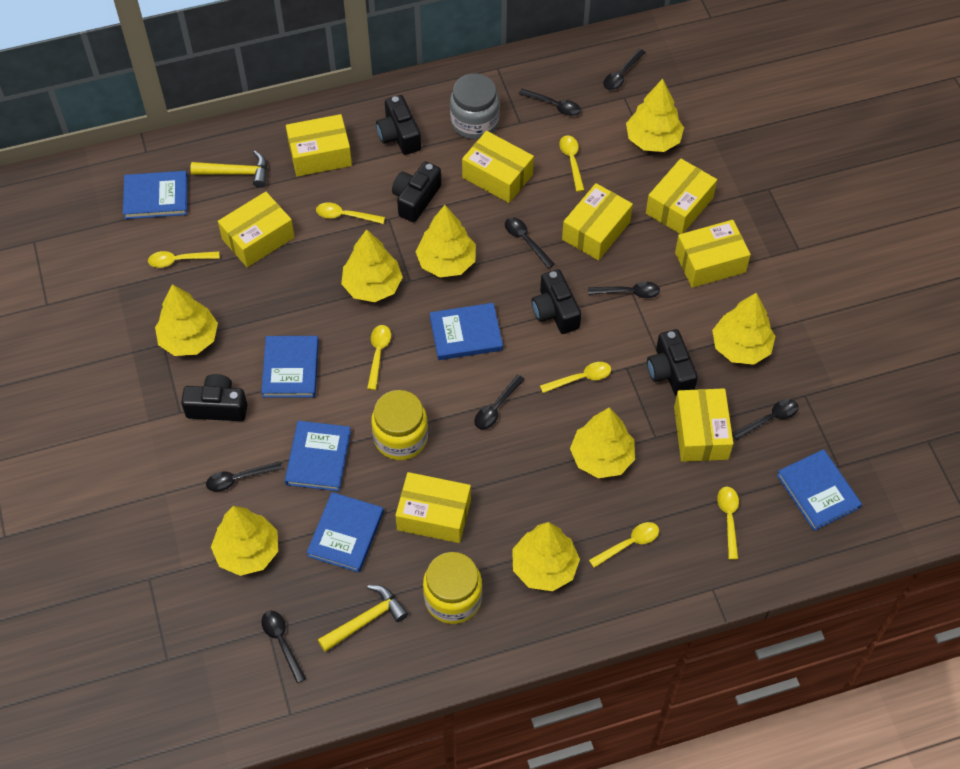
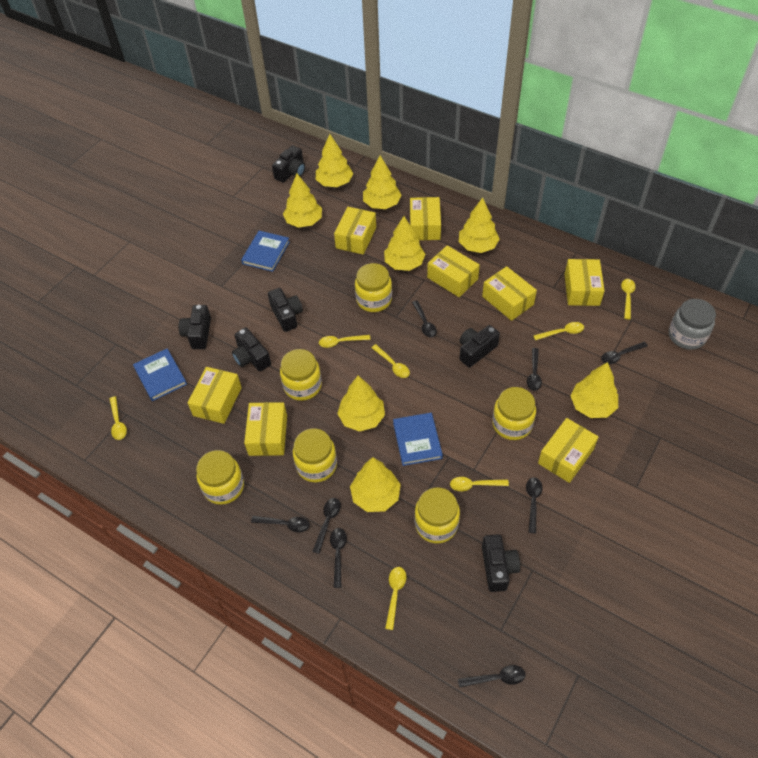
black camera: 5 -> 6
blue book: 6 -> 3
yellow hammer: 2 -> 0
yellow jar: 2 -> 6

